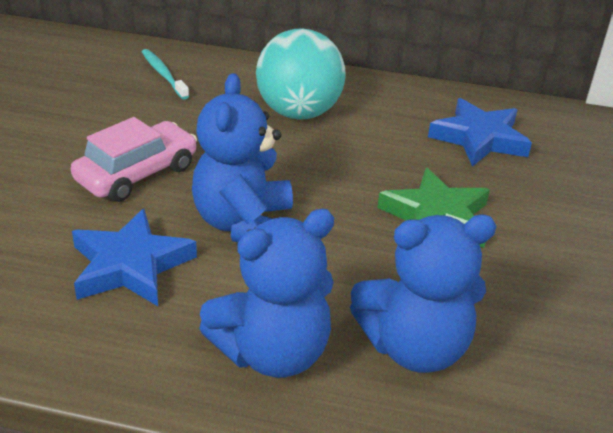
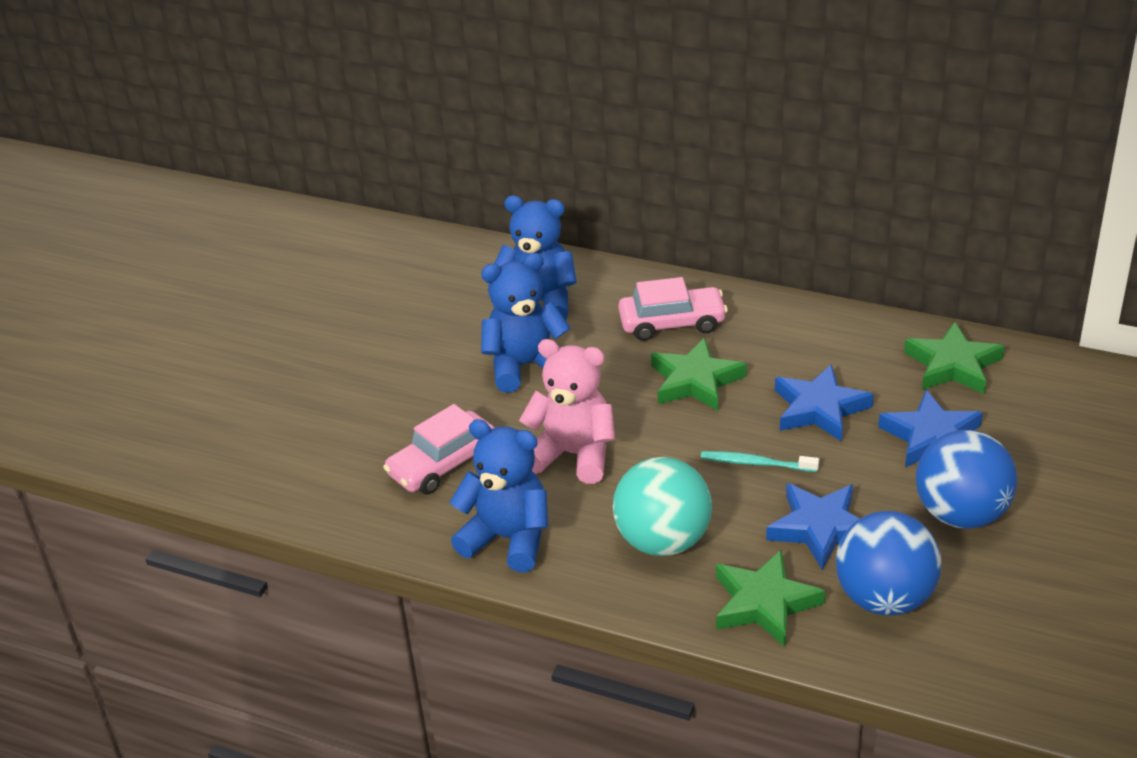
blue ball: 0 -> 2
blue star: 2 -> 3
green star: 1 -> 3
pink car: 1 -> 2
pink teddy bear: 0 -> 1

